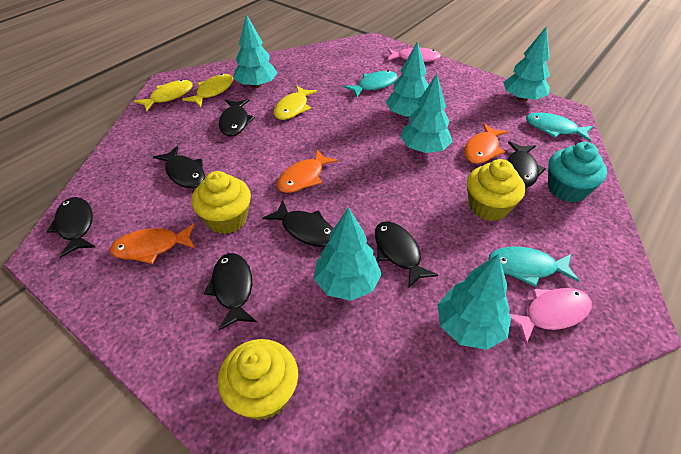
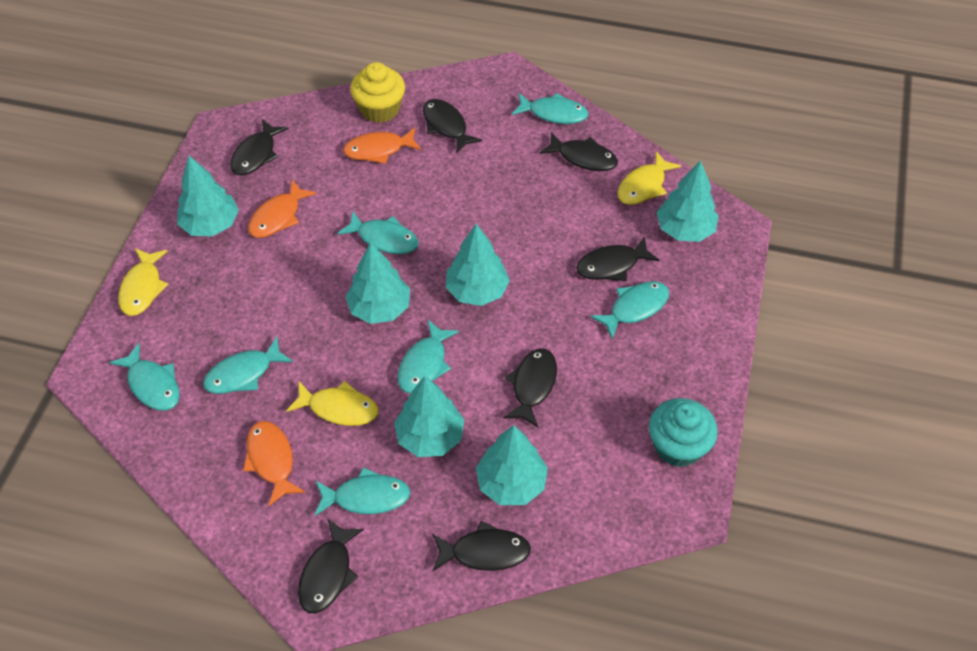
pink fish: 2 -> 0
turquoise fish: 3 -> 7
yellow cupcake: 3 -> 1

